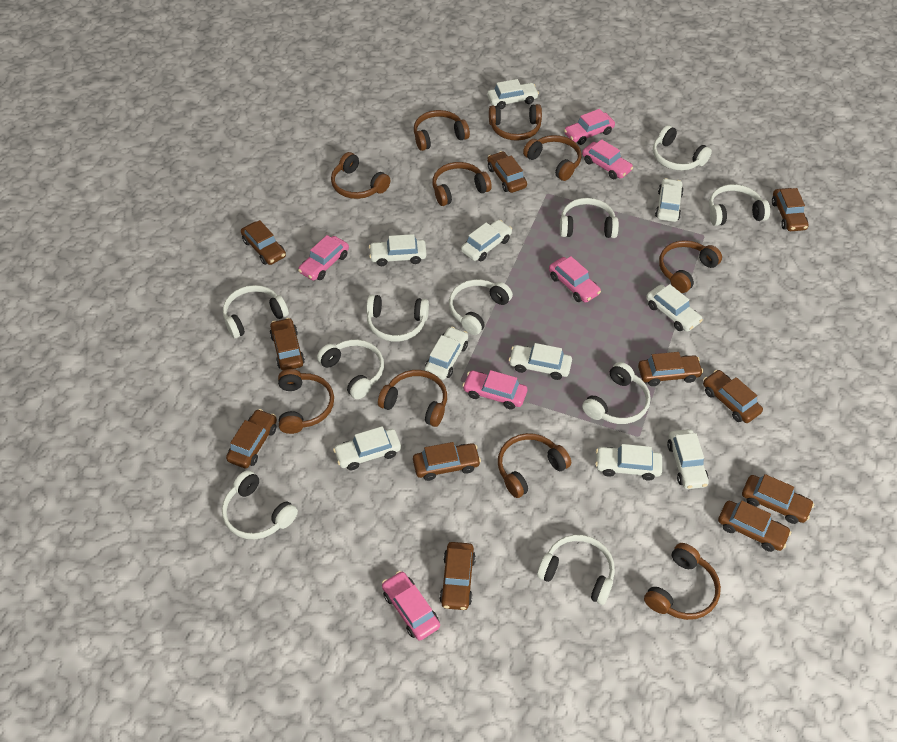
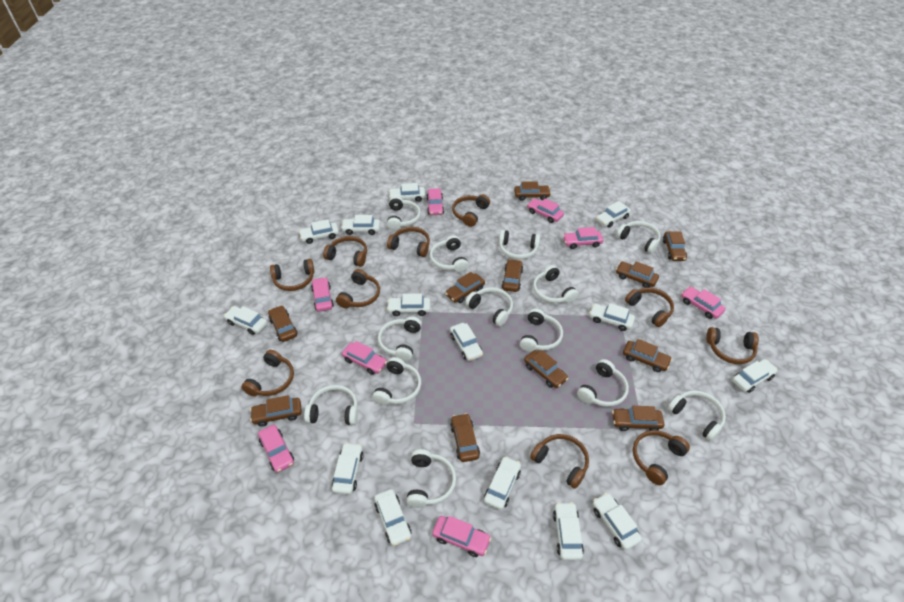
pink car: 6 -> 8
white car: 10 -> 14
white headphones: 10 -> 13

